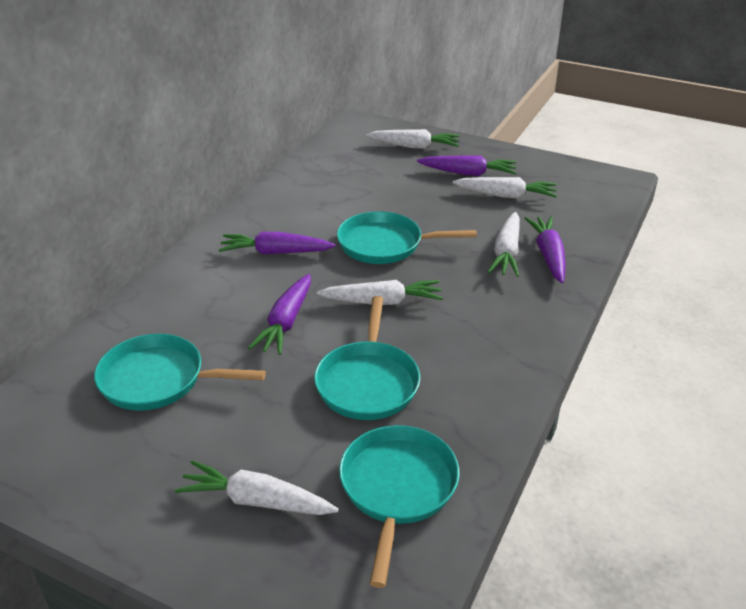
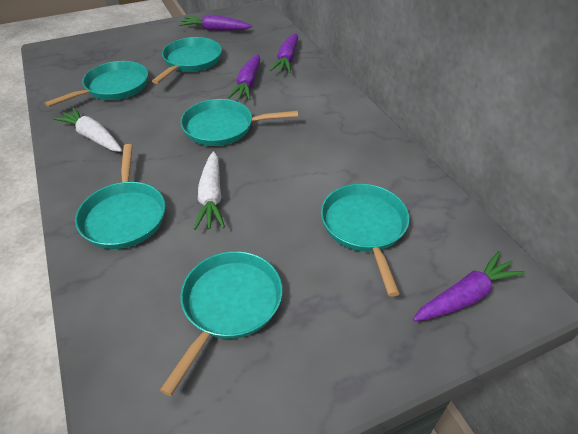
turquoise pan: 4 -> 6
white carrot: 5 -> 2

